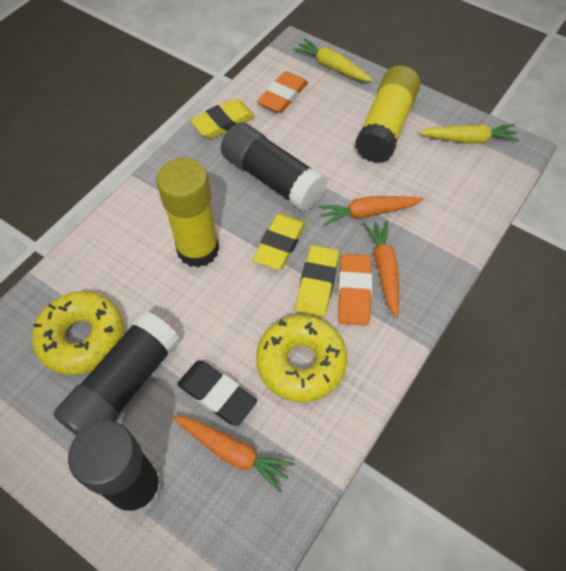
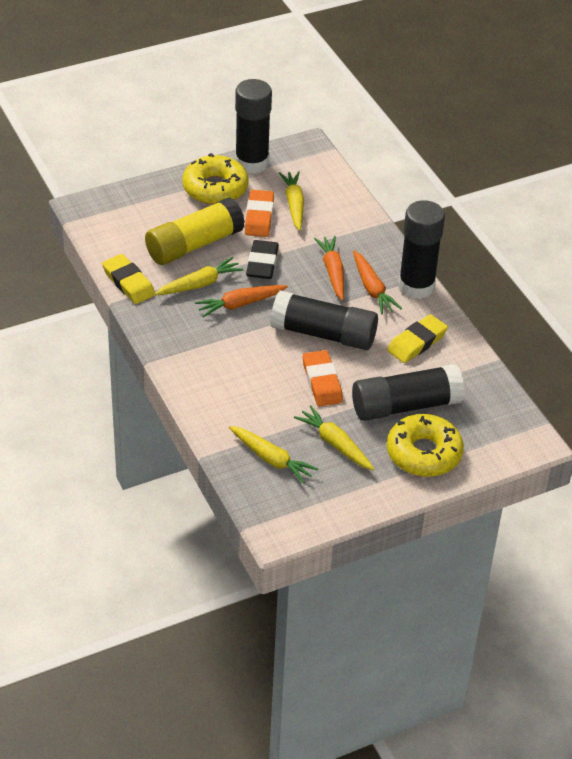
black glue stick: 3 -> 4
yellow carrot: 2 -> 4
yellow eraser: 3 -> 2
yellow glue stick: 2 -> 1

